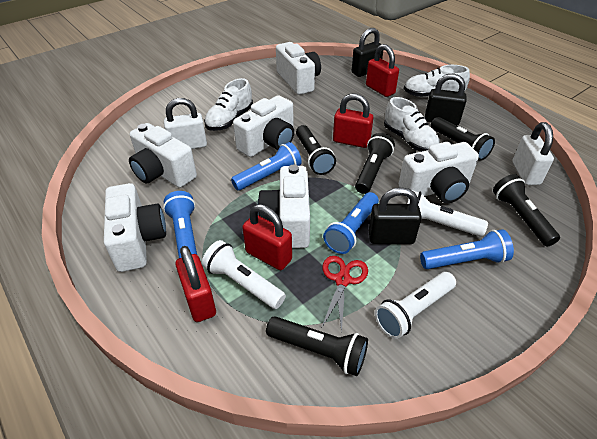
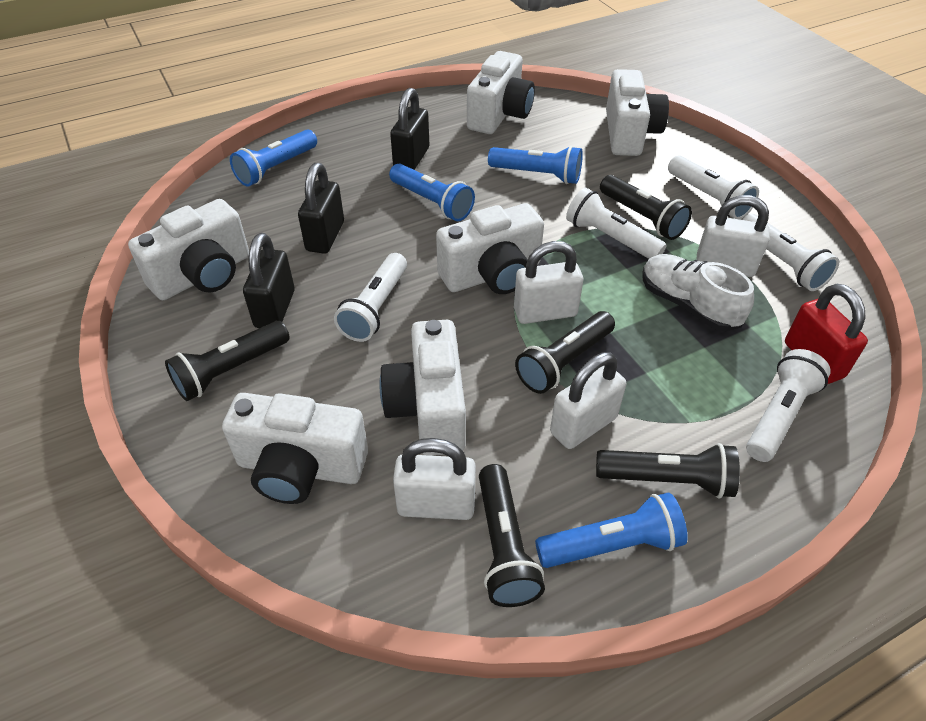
red padlock: 4 -> 1
red scissors: 1 -> 0
white flashlight: 3 -> 5
white padlock: 2 -> 4
white shoe: 3 -> 1

